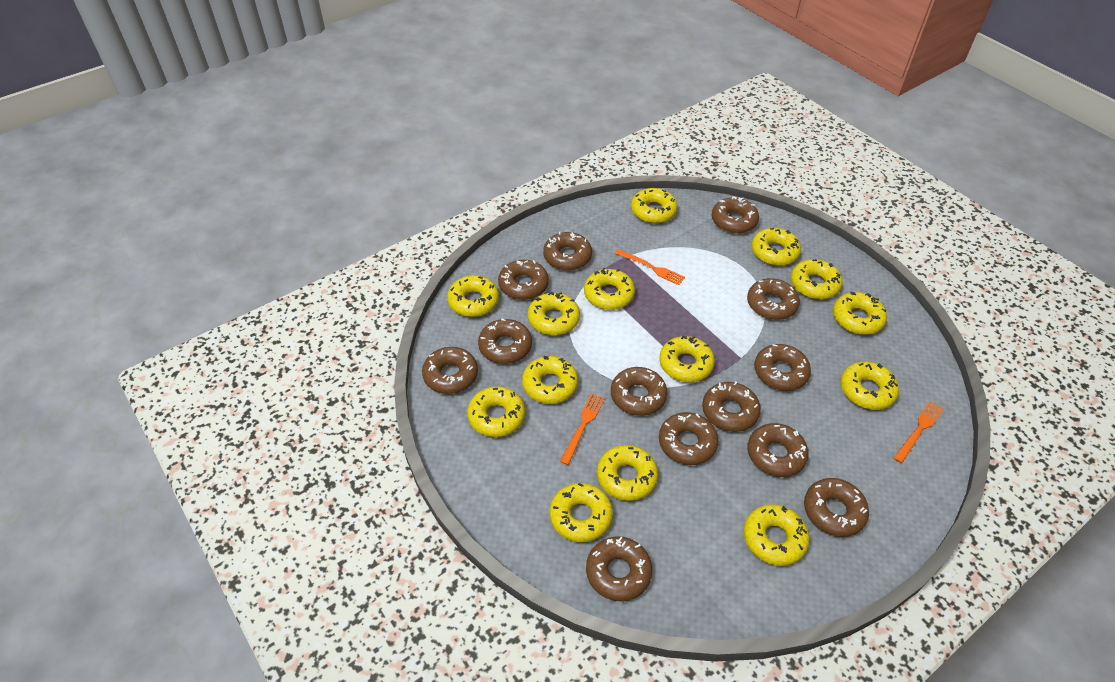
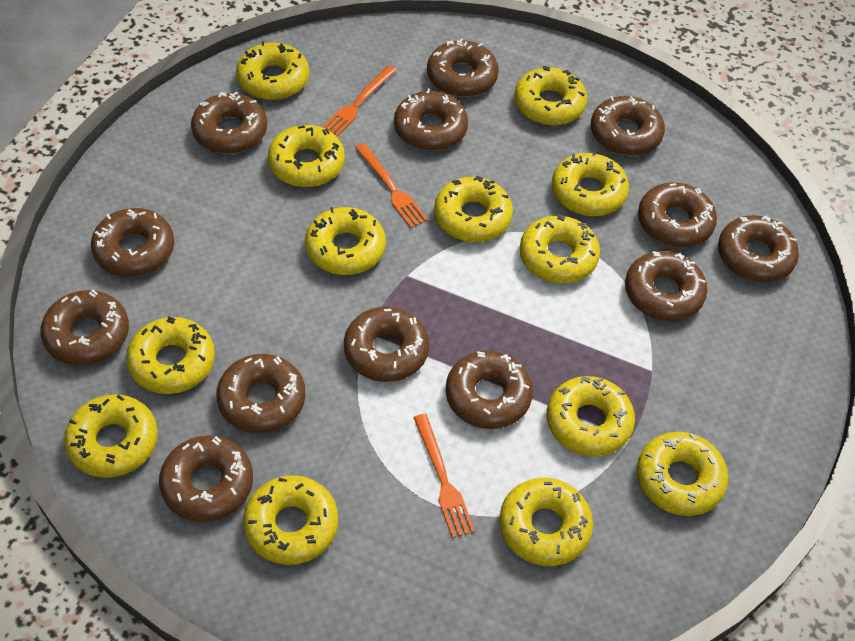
yellow donut: 14 -> 13

